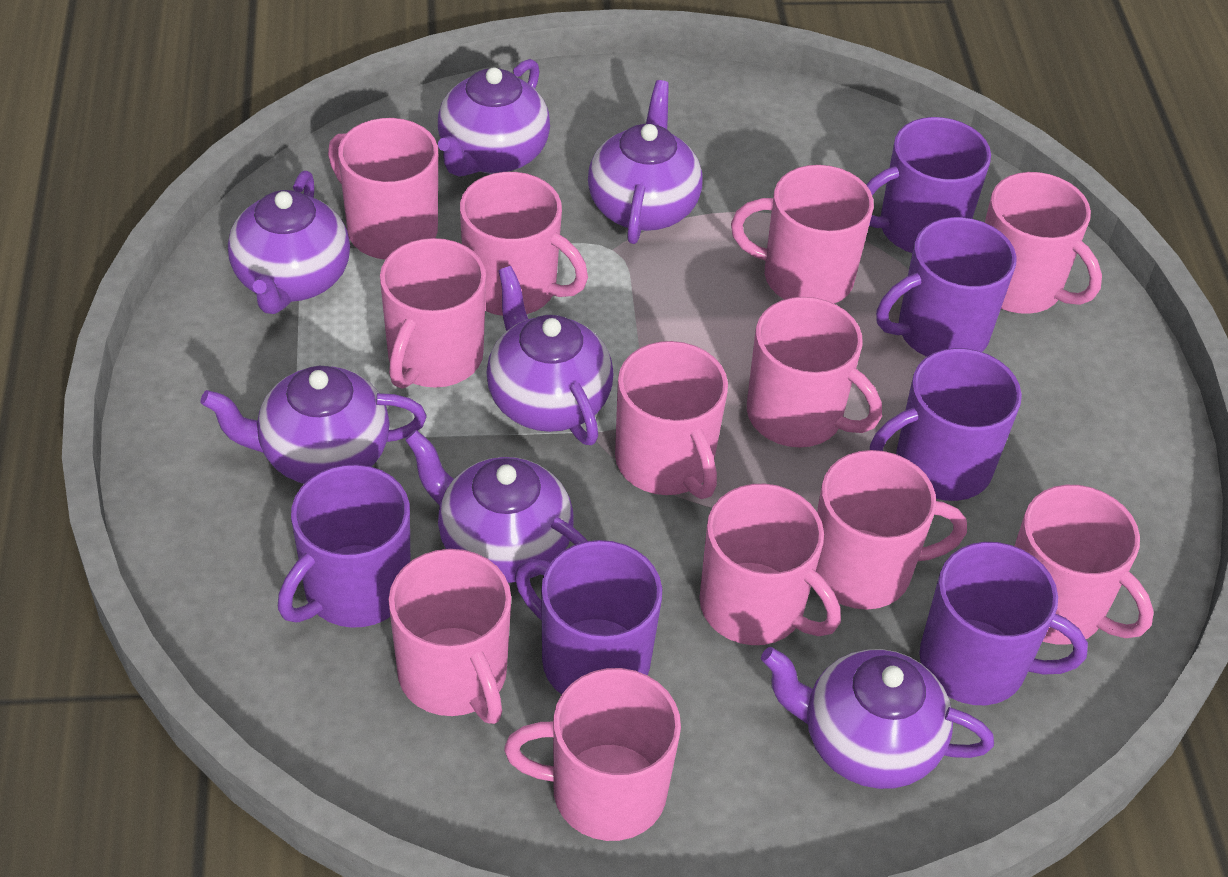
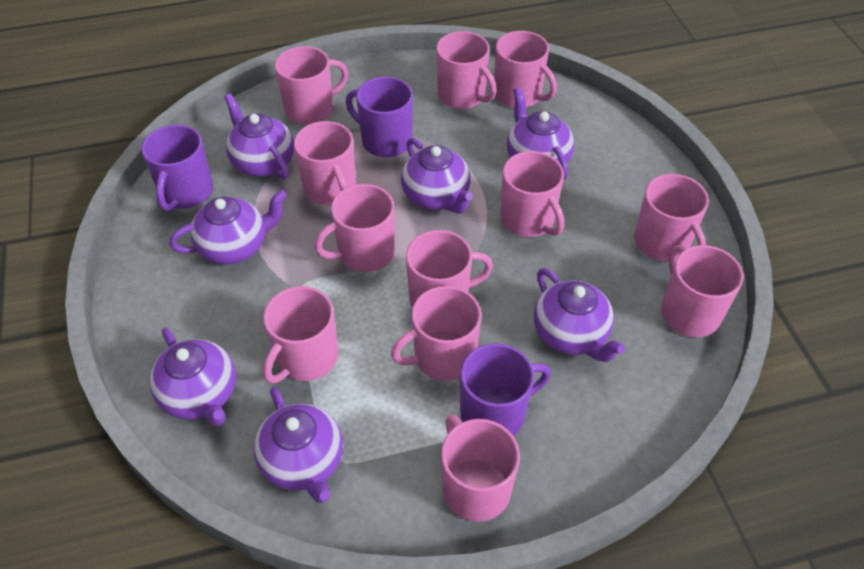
purple mug: 6 -> 3

